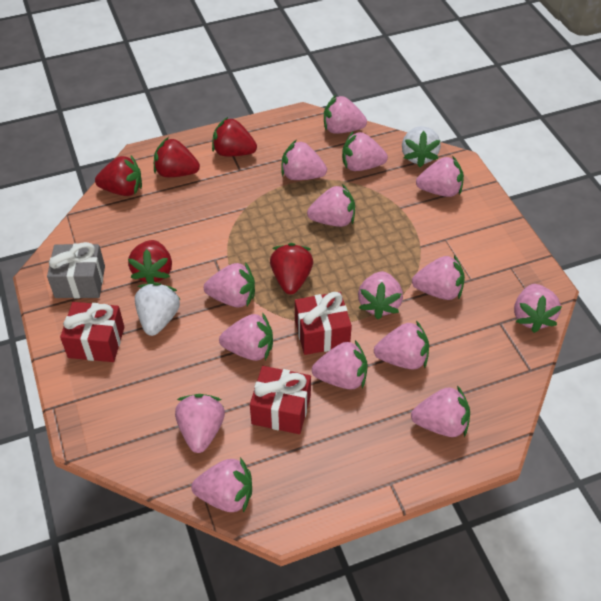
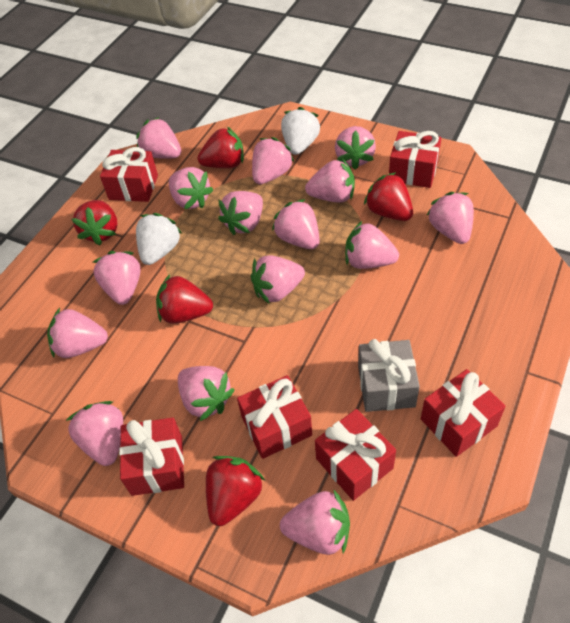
red gift: 3 -> 6

